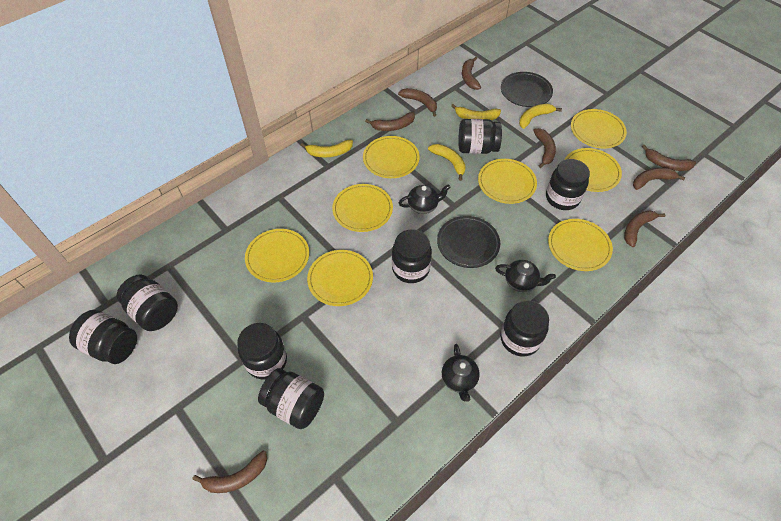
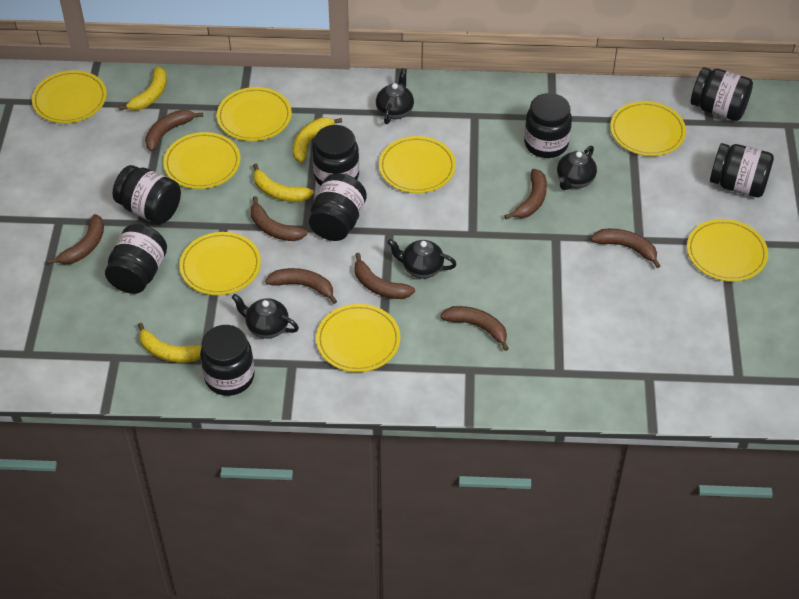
black plate: 2 -> 0
black teapot: 3 -> 4

